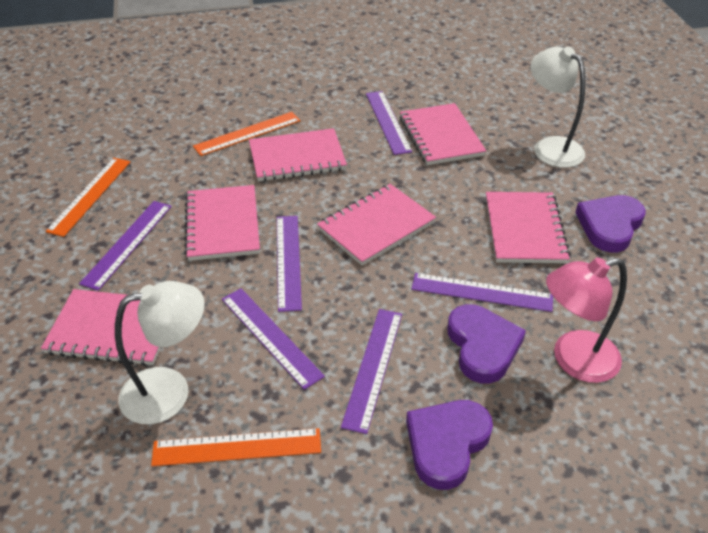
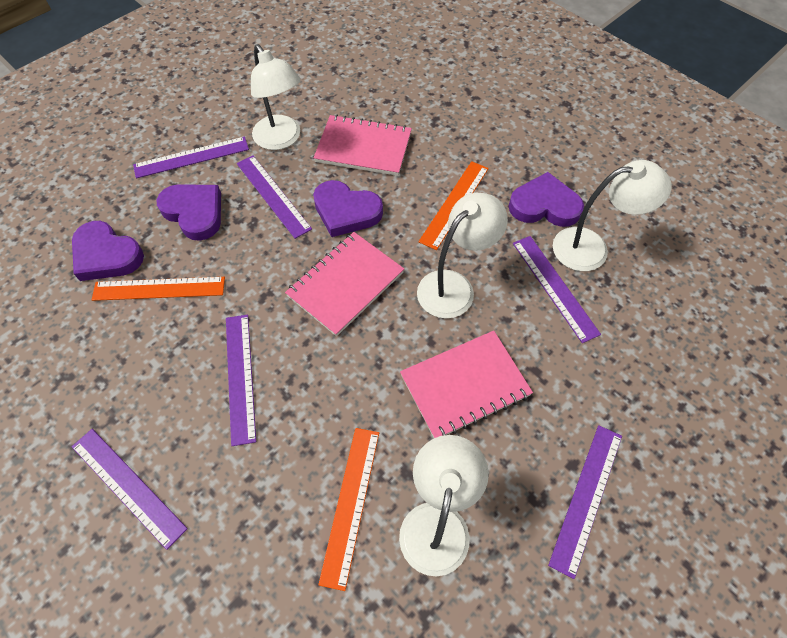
pink lamp: 1 -> 0
pink notebook: 6 -> 3
purple heart: 3 -> 4
white lamp: 2 -> 4

